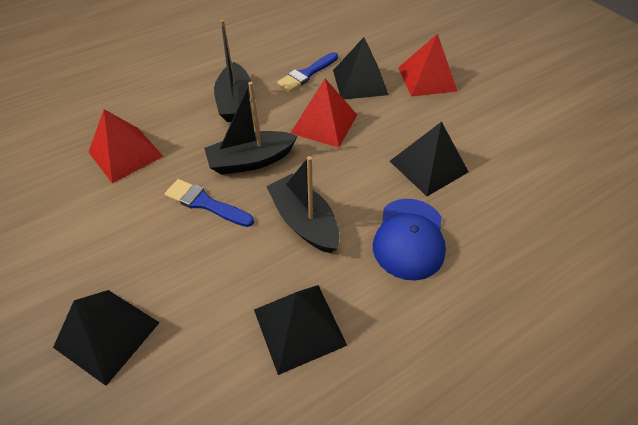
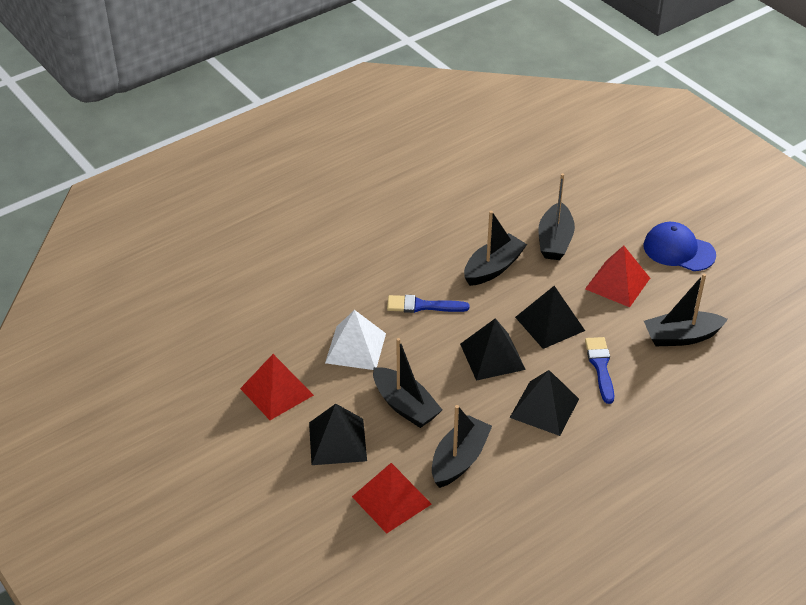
black boat: 3 -> 5
white pyramid: 0 -> 1

